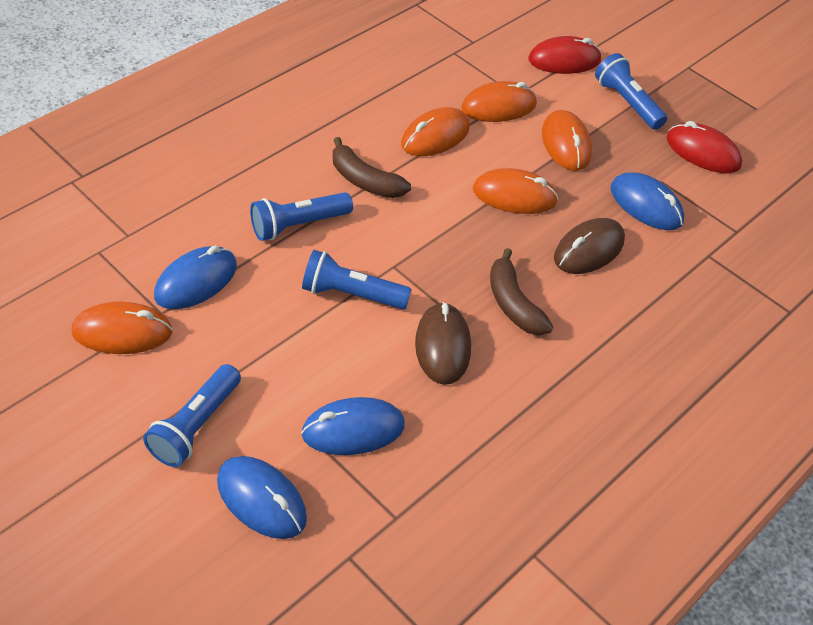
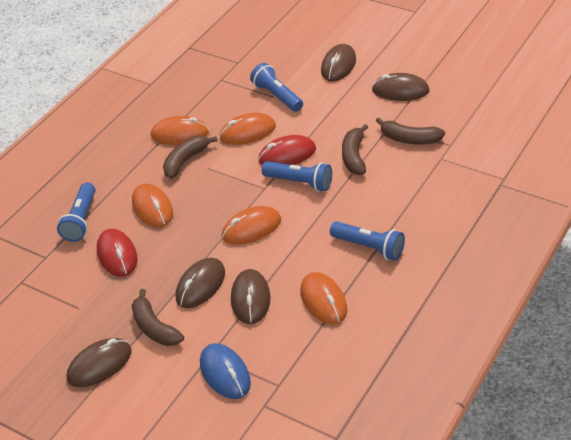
blue mouse: 4 -> 1
brown banana: 2 -> 4
brown mouse: 2 -> 5

